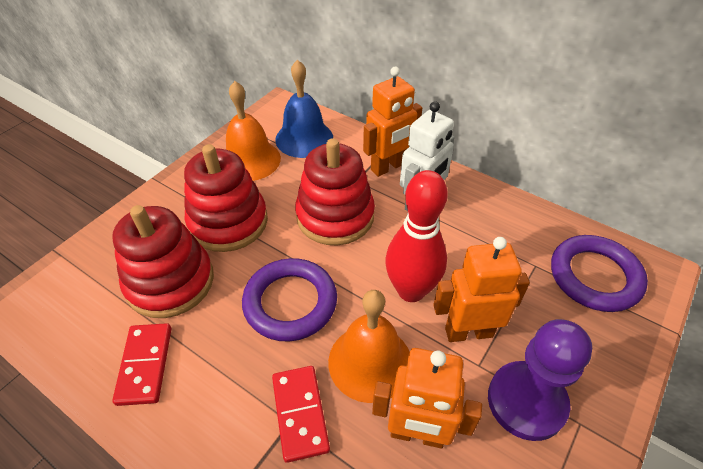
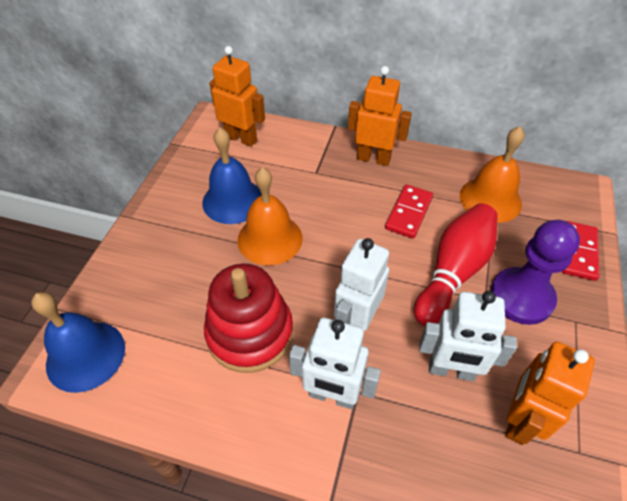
blue bell: 1 -> 2
purple ring: 2 -> 0
red stacking toy: 3 -> 1
white robot: 1 -> 3

